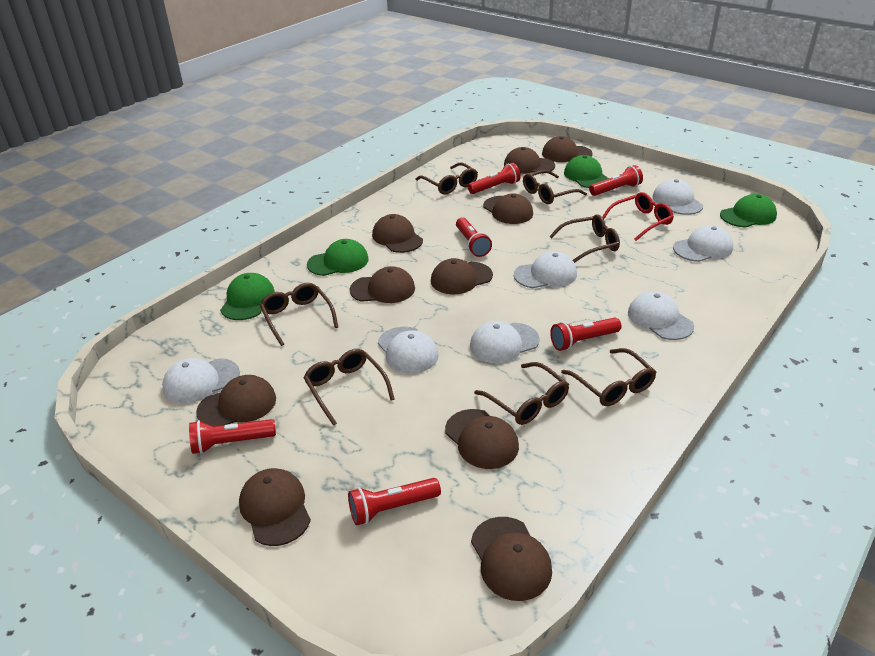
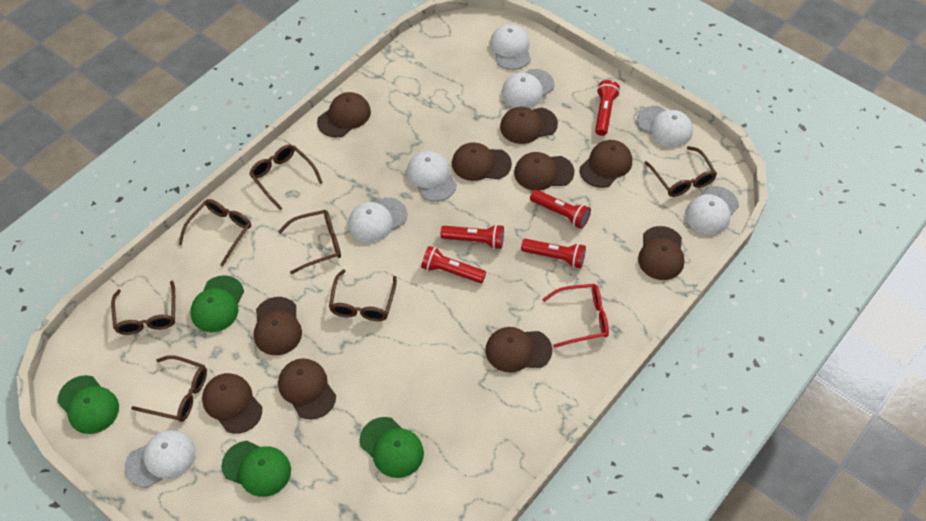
red flashlight: 6 -> 5

